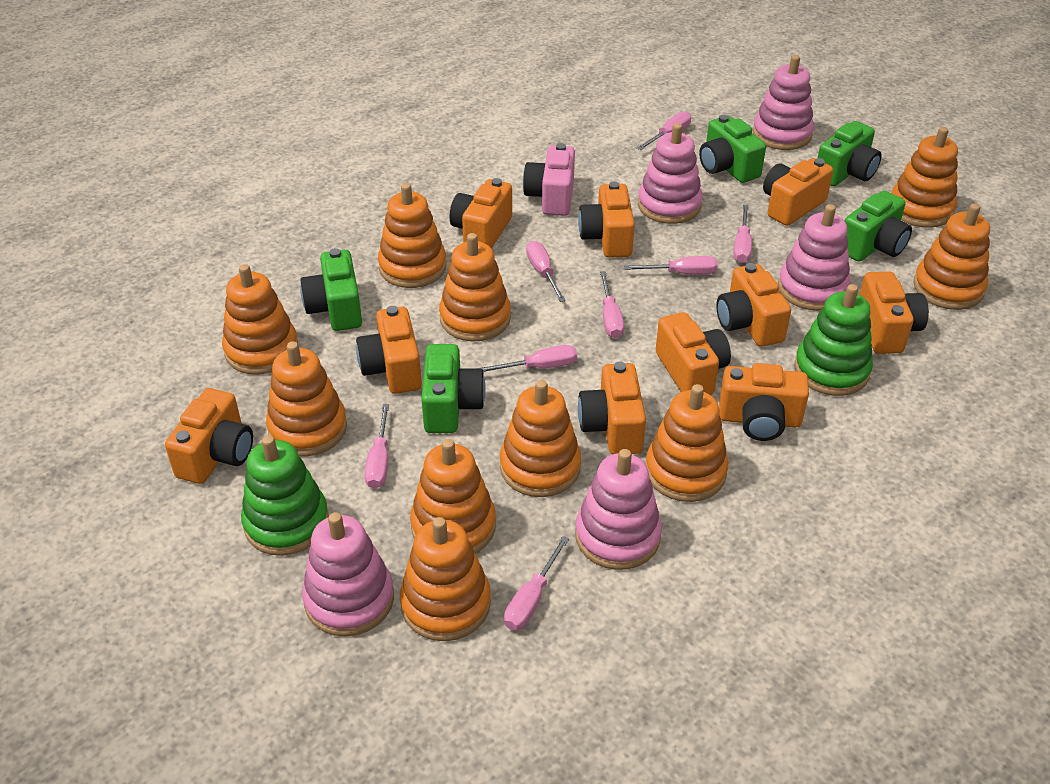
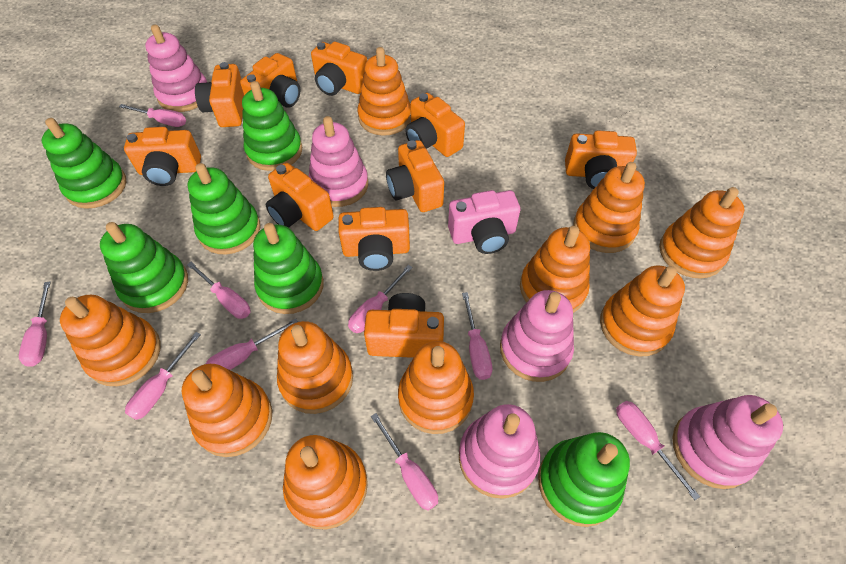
green camera: 5 -> 0
green stacking toy: 2 -> 6
pink screwdriver: 8 -> 9

